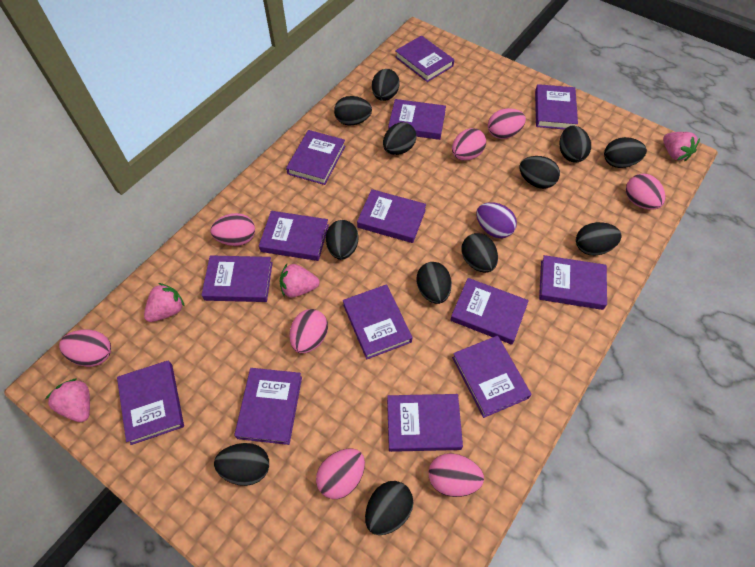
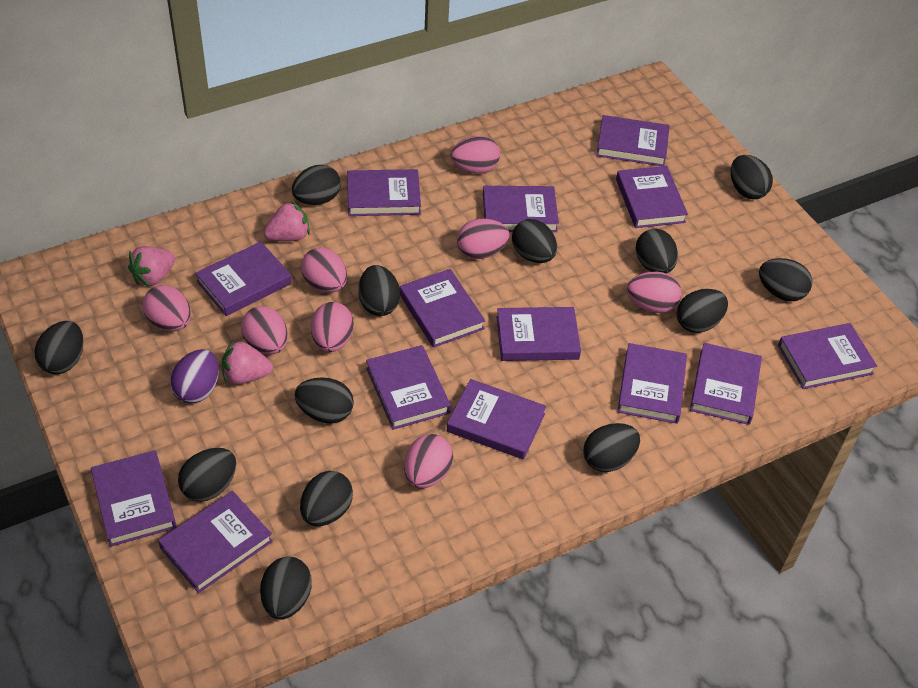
black egg: 12 -> 13
pink strawberry: 4 -> 3

